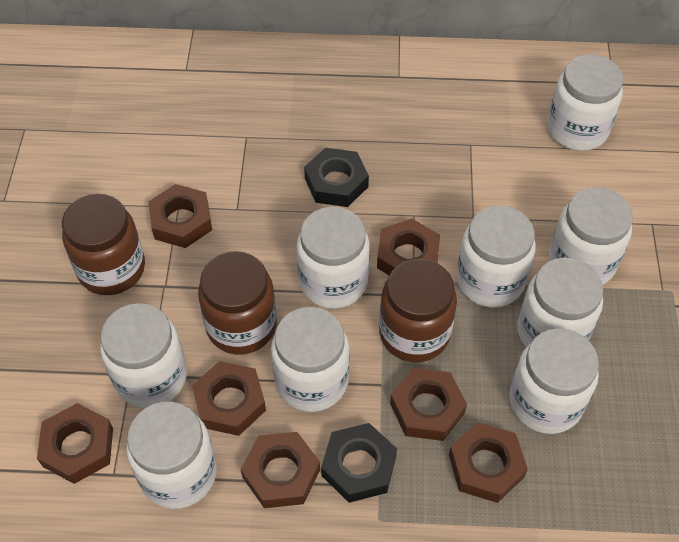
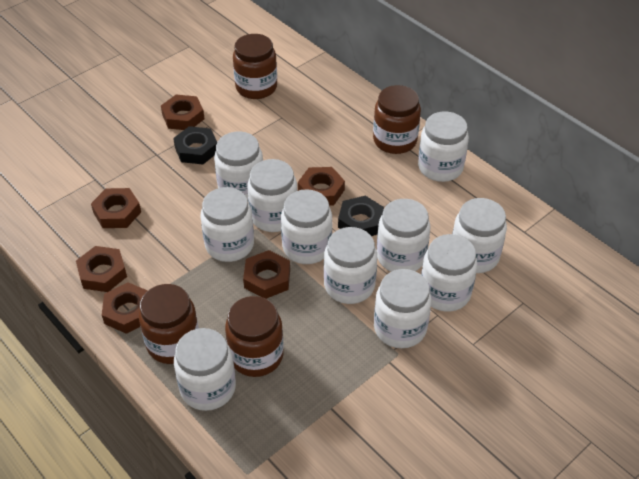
brown jar: 3 -> 4
brown nut: 7 -> 6
white jar: 9 -> 11

